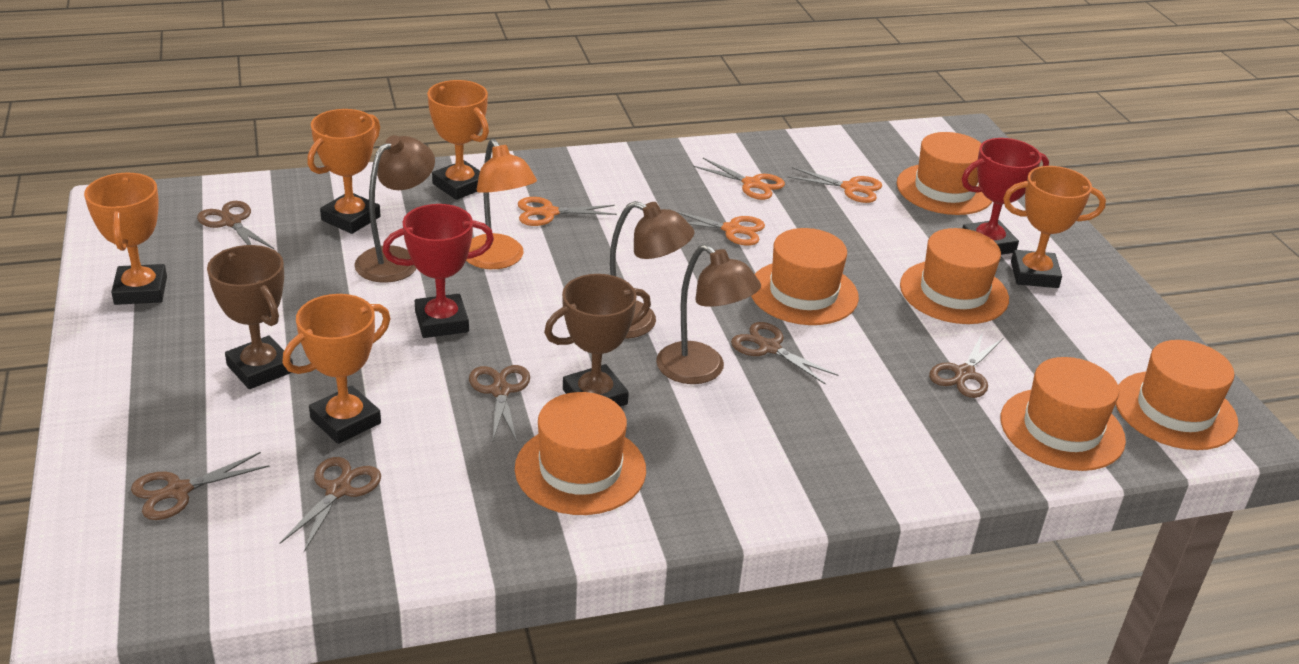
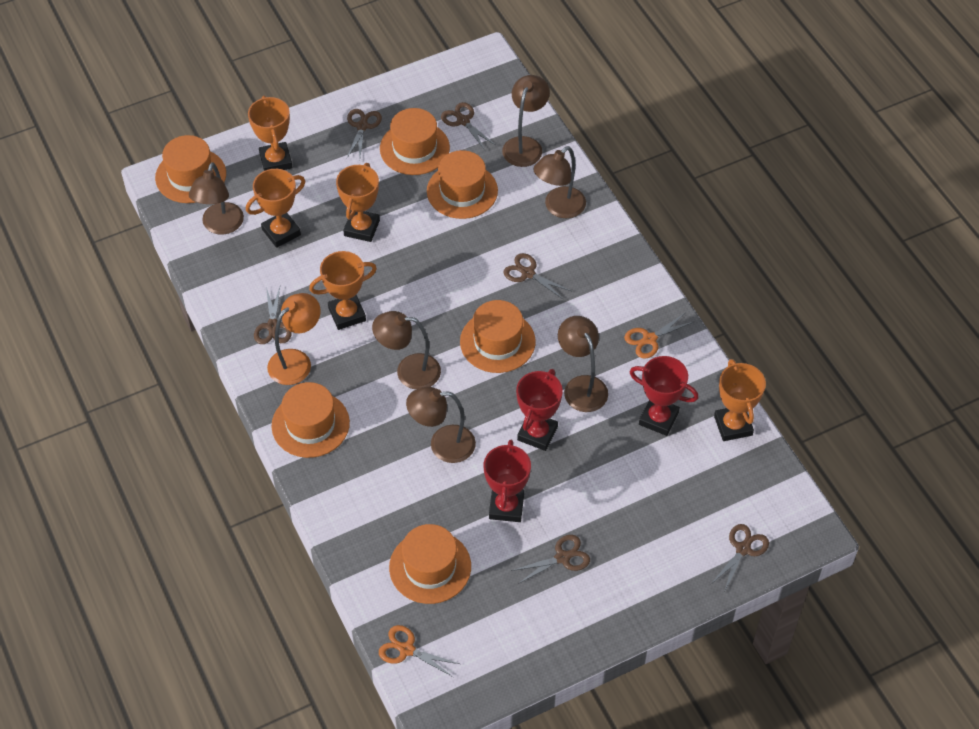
brown lamp: 3 -> 6
brown trophy: 2 -> 0
orange scissors: 4 -> 2
red trophy: 2 -> 3

